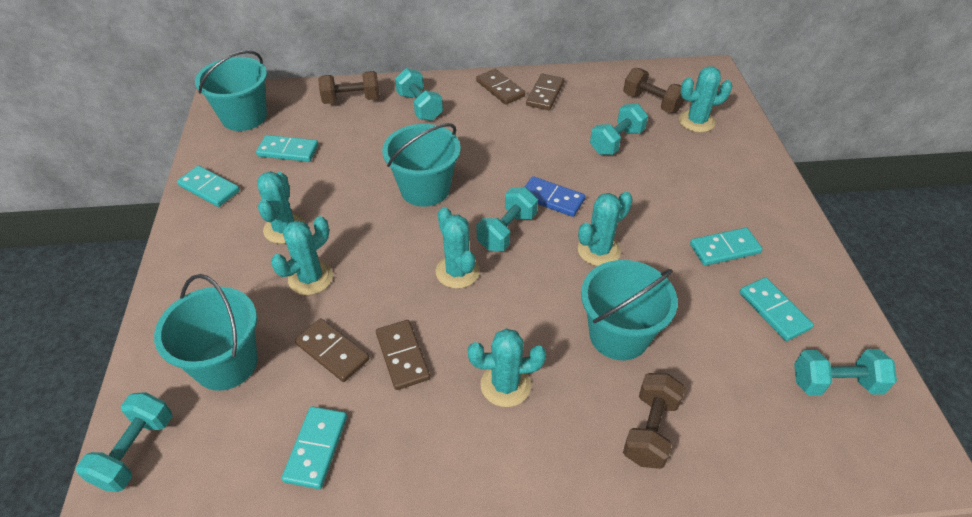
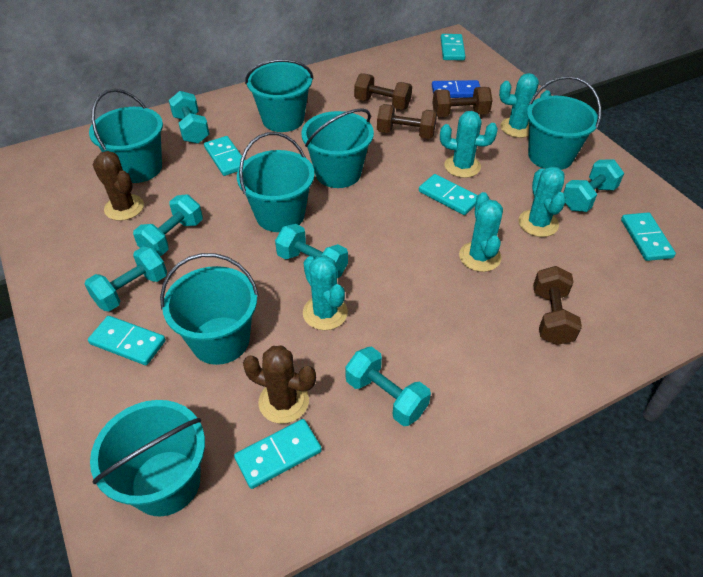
brown cactus: 0 -> 2
brown domino: 4 -> 0
brown dumbbell: 3 -> 4
turquoise bucket: 4 -> 7
turquoise cactus: 6 -> 5
turquoise domino: 5 -> 6
turquoise dumbbell: 5 -> 6

